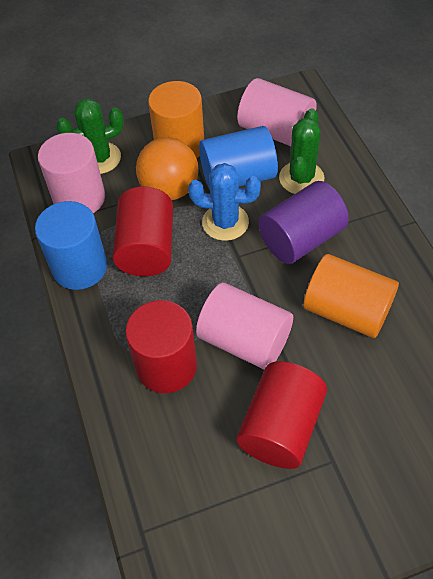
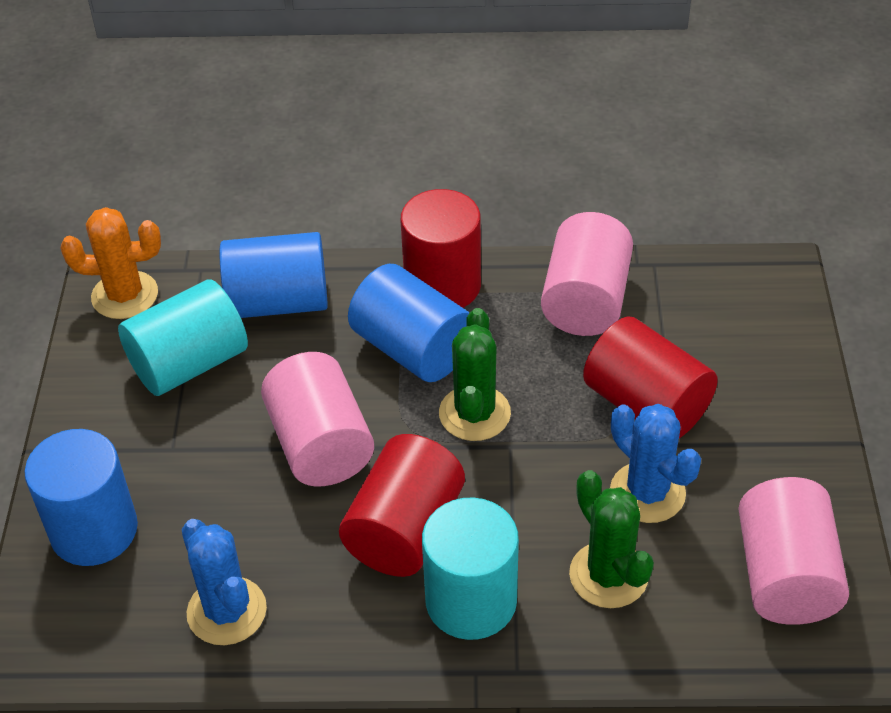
blue cactus: 1 -> 2
blue cylinder: 2 -> 3
orange ball: 1 -> 0
orange cactus: 0 -> 1
orange cylinder: 2 -> 0
purple cylinder: 1 -> 0
turquoise cylinder: 0 -> 2

